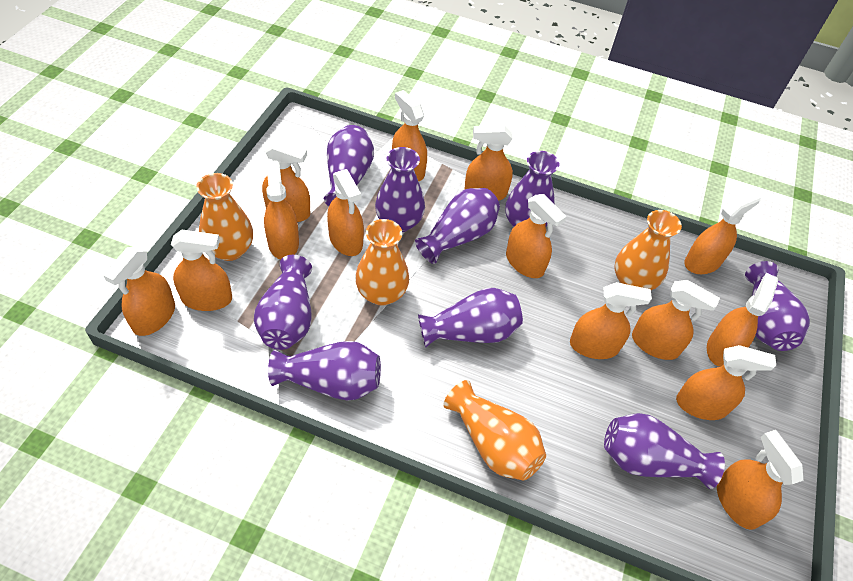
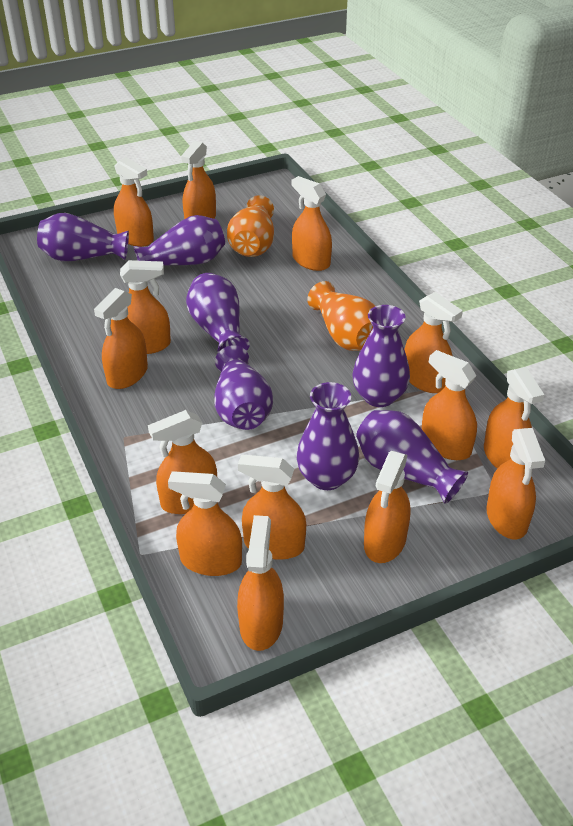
orange vase: 4 -> 2
purple vase: 9 -> 7

